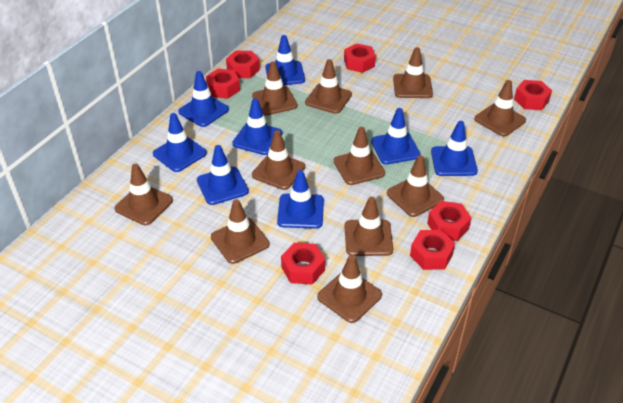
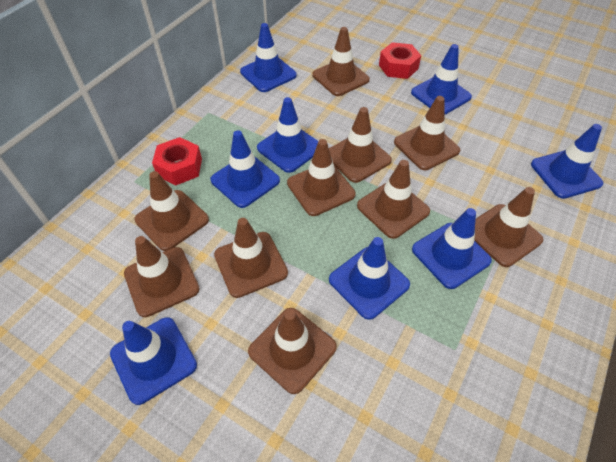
brown traffic cone: 11 -> 10
red nut: 7 -> 2

